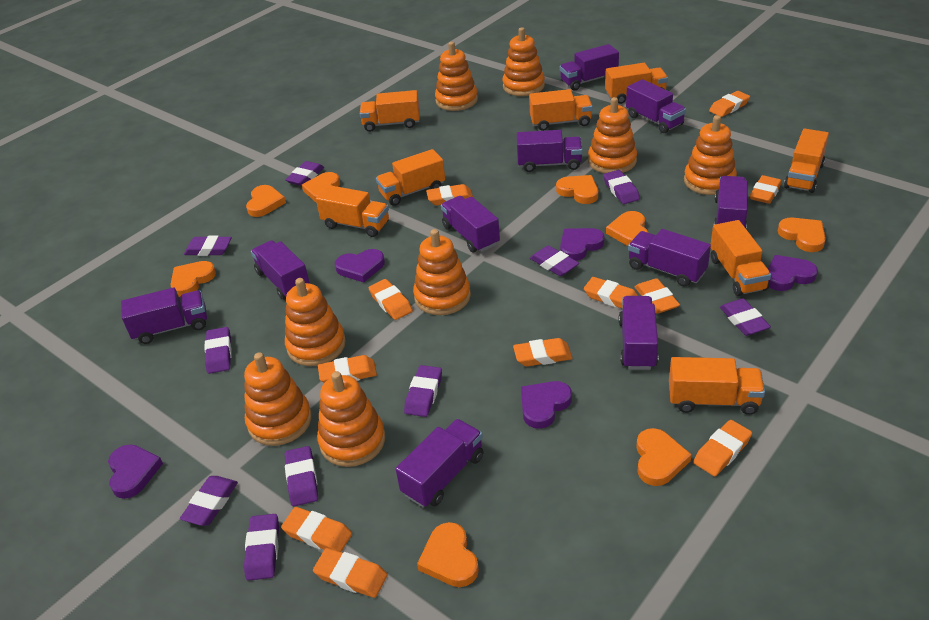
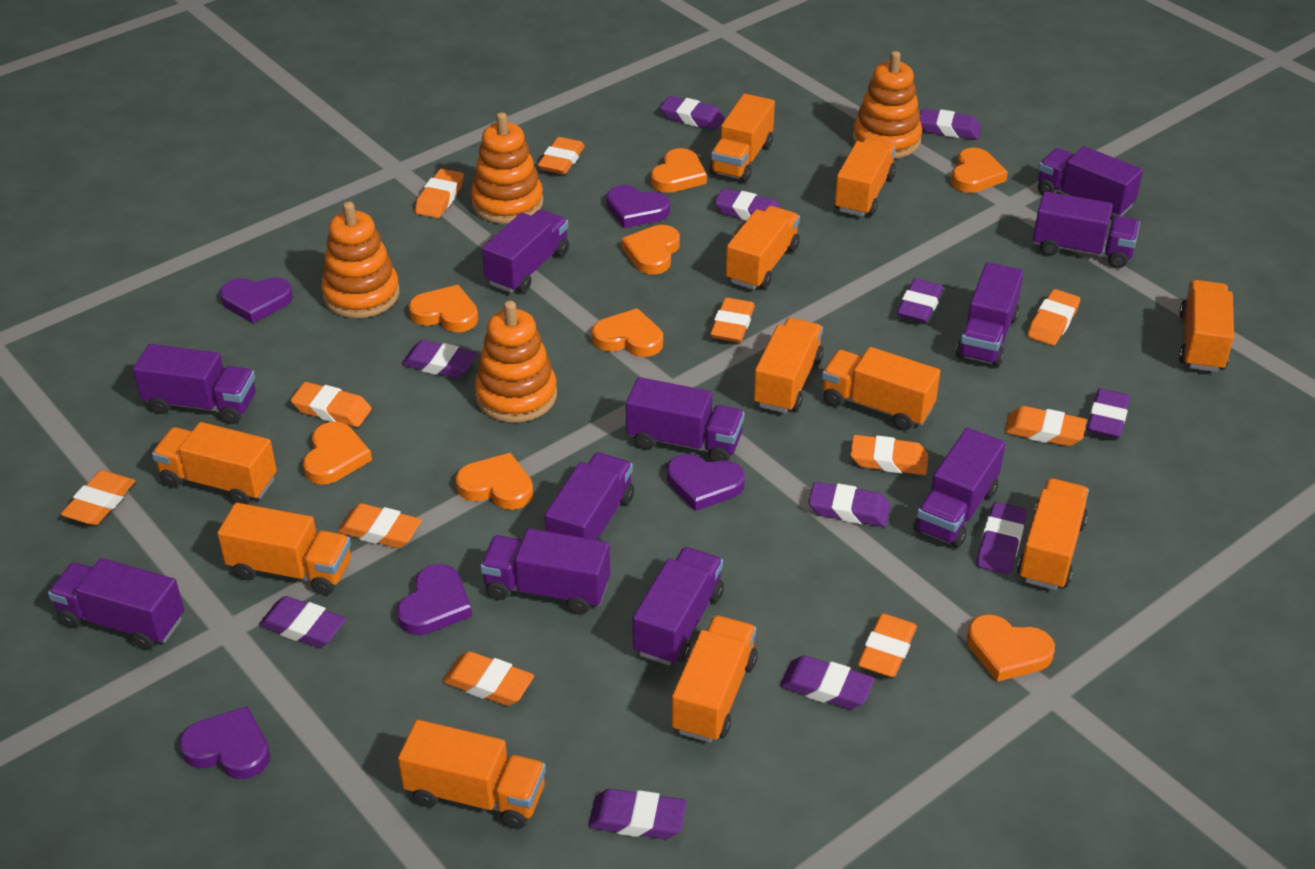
orange stacking toy: 8 -> 4
orange truck: 8 -> 11
purple eraser: 10 -> 11
purple truck: 10 -> 11

